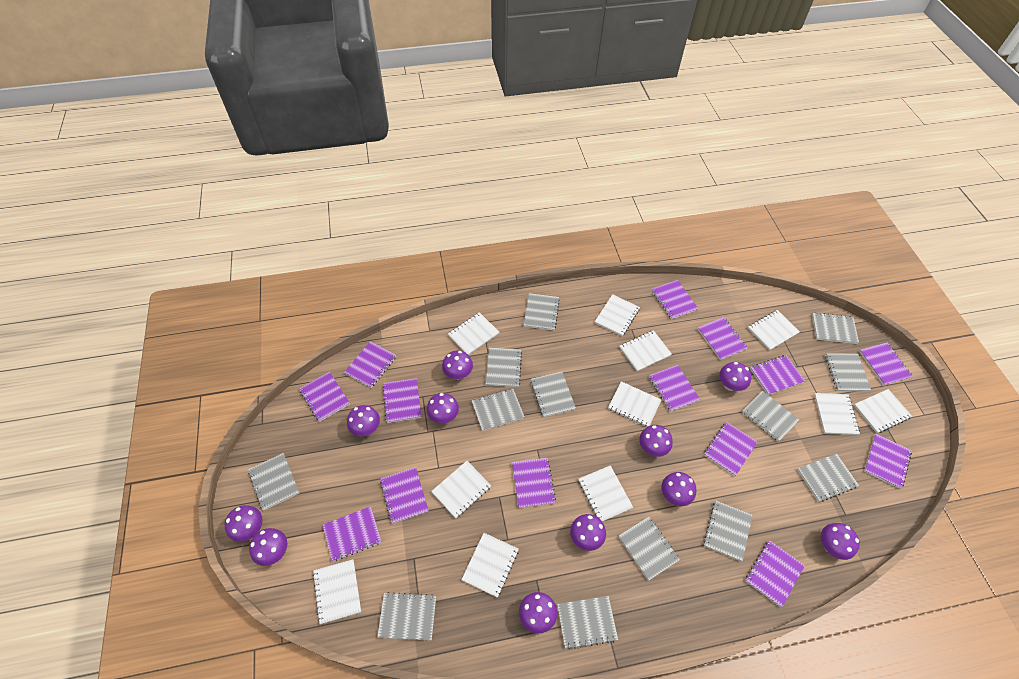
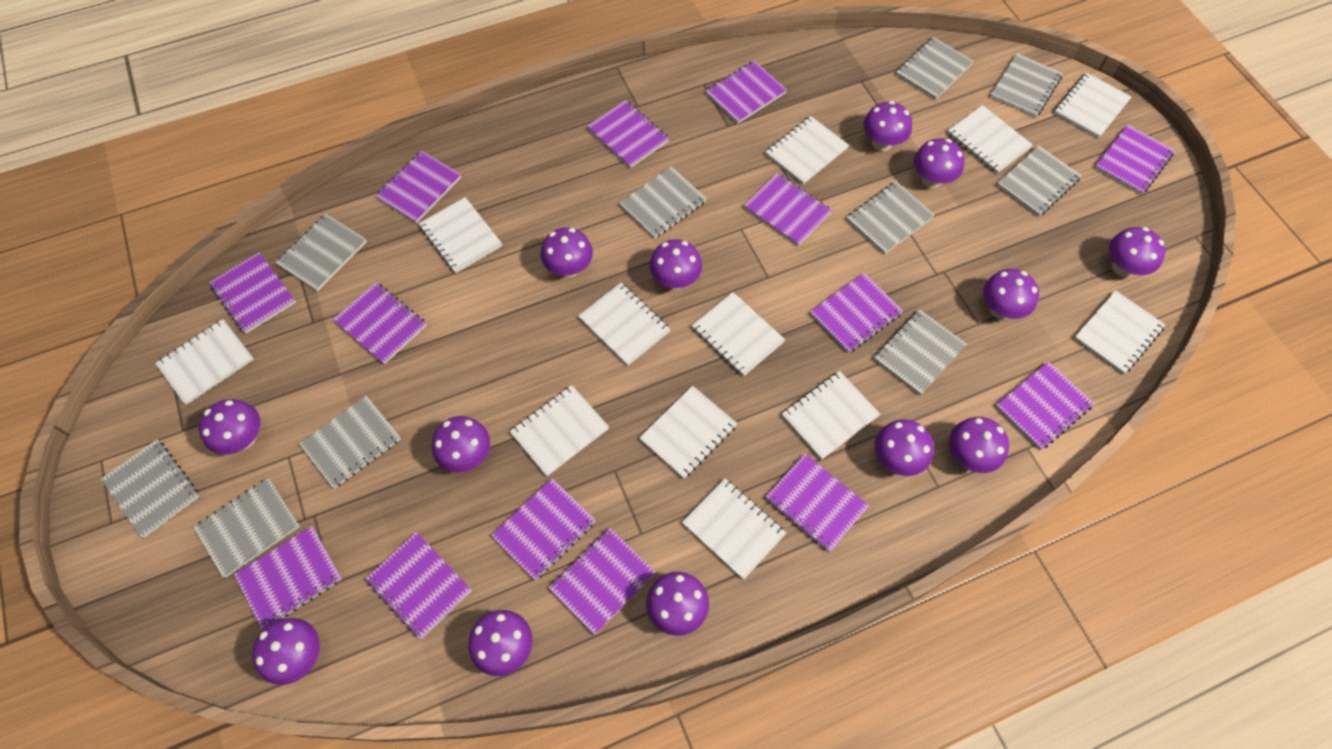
grey notebook: 13 -> 10
purple mushroom: 11 -> 13
white notebook: 11 -> 12

